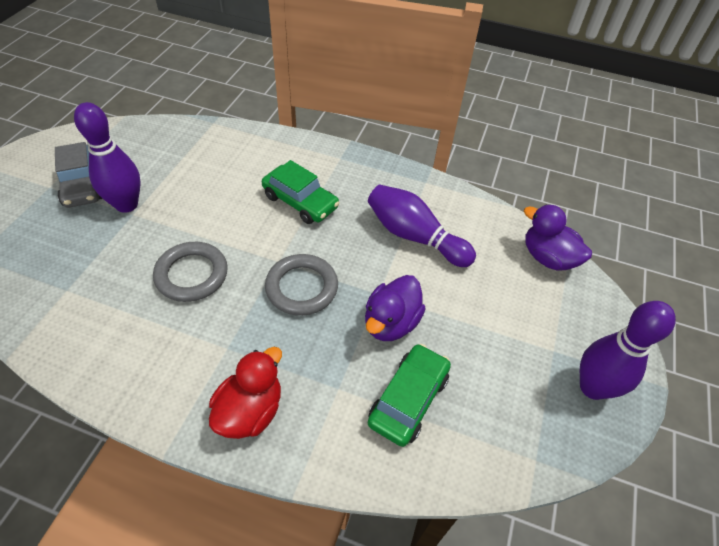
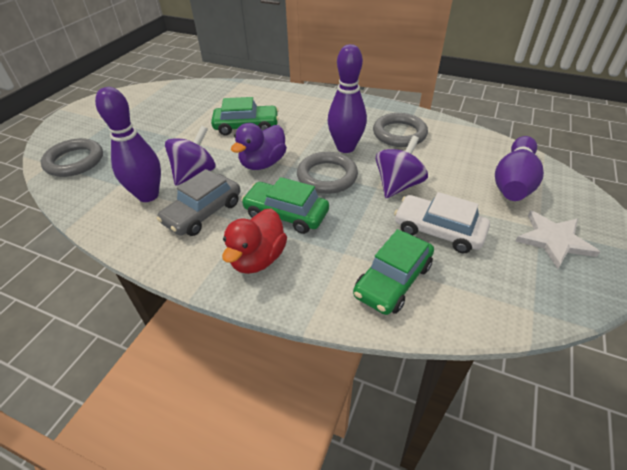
green car: 2 -> 3
grey ring: 2 -> 3
purple duck: 2 -> 1
purple spinning top: 0 -> 2
white car: 0 -> 1
white star: 0 -> 1

